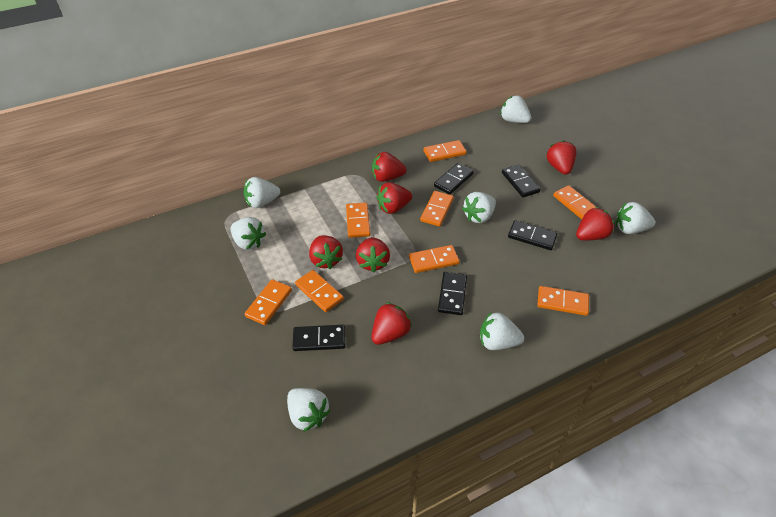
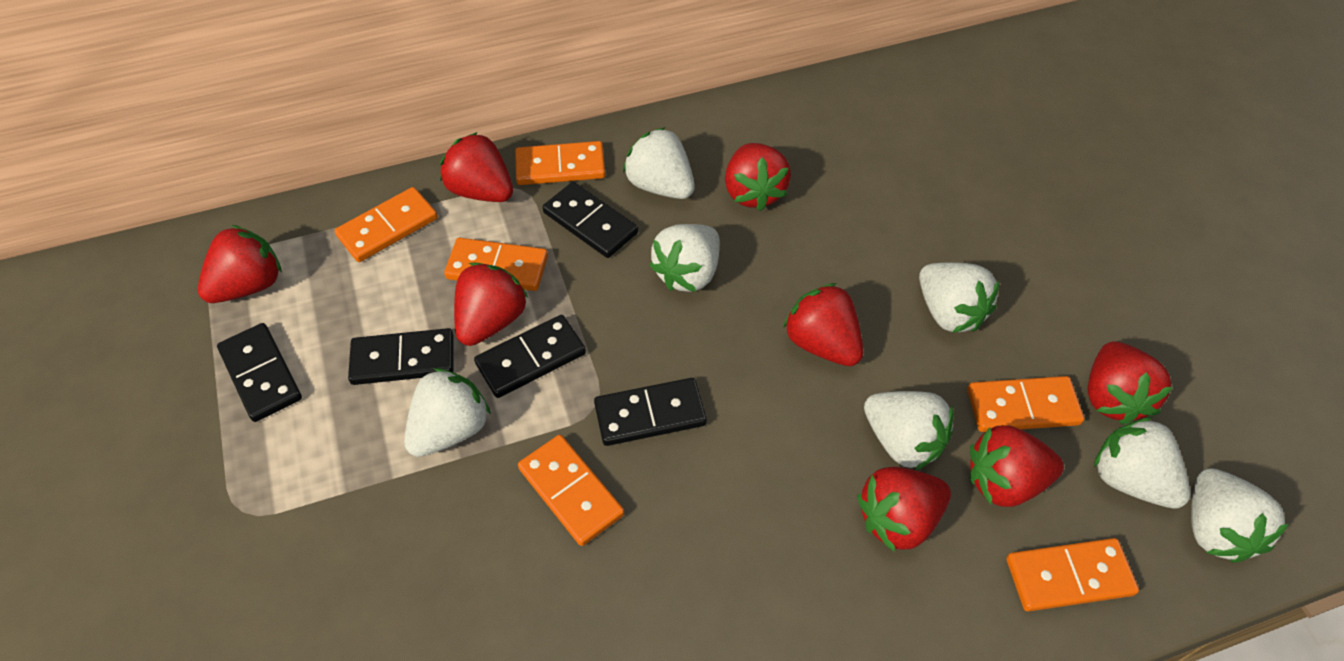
orange domino: 8 -> 6
red strawberry: 7 -> 8

